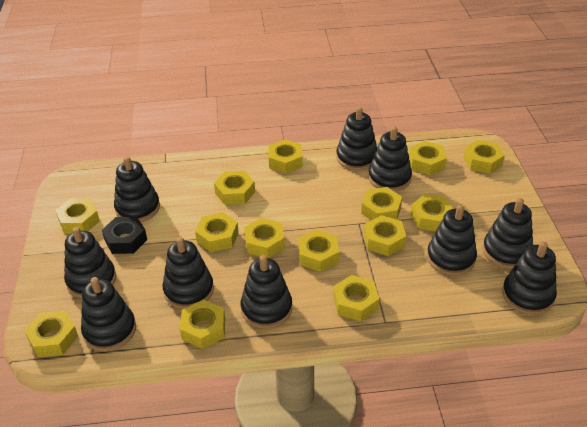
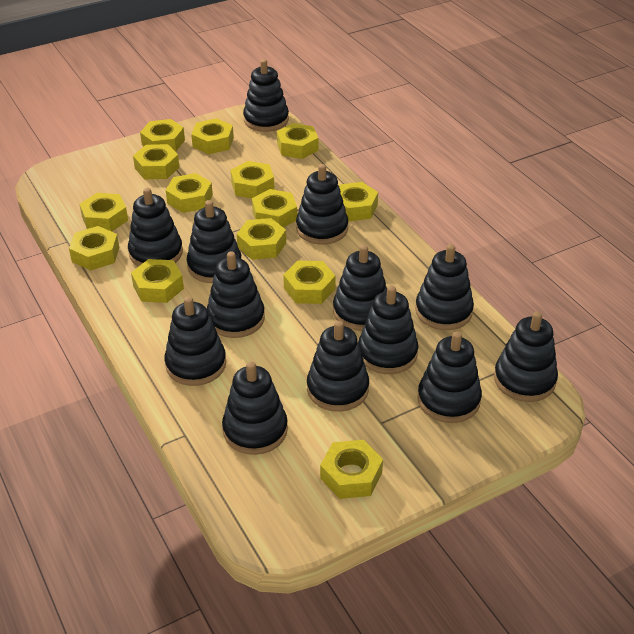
black nut: 1 -> 0
black stacking toy: 10 -> 13

